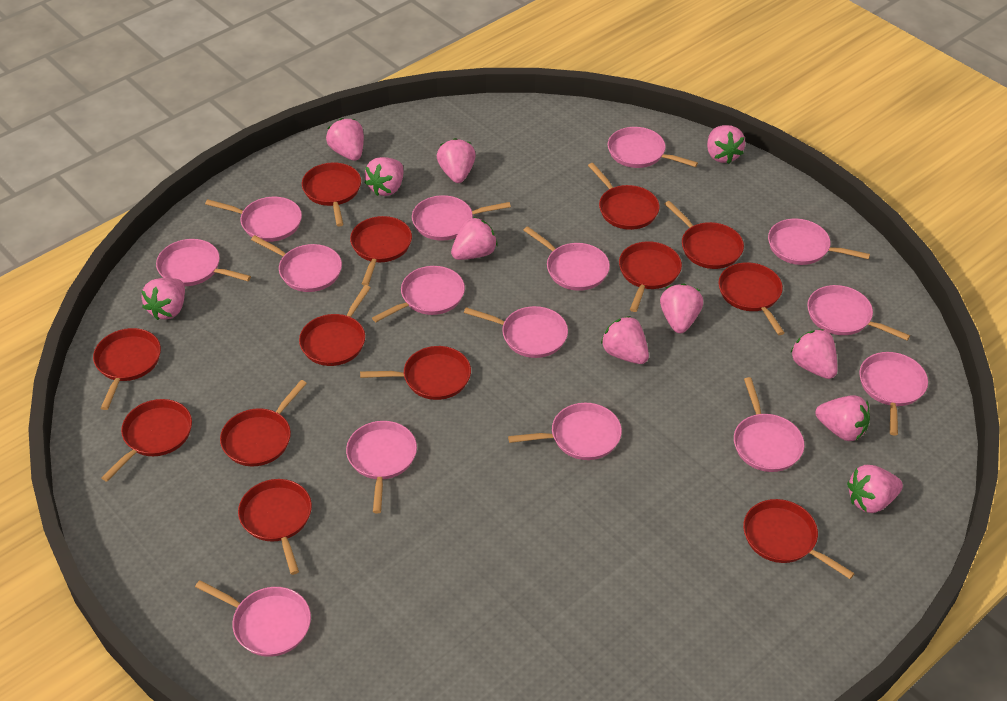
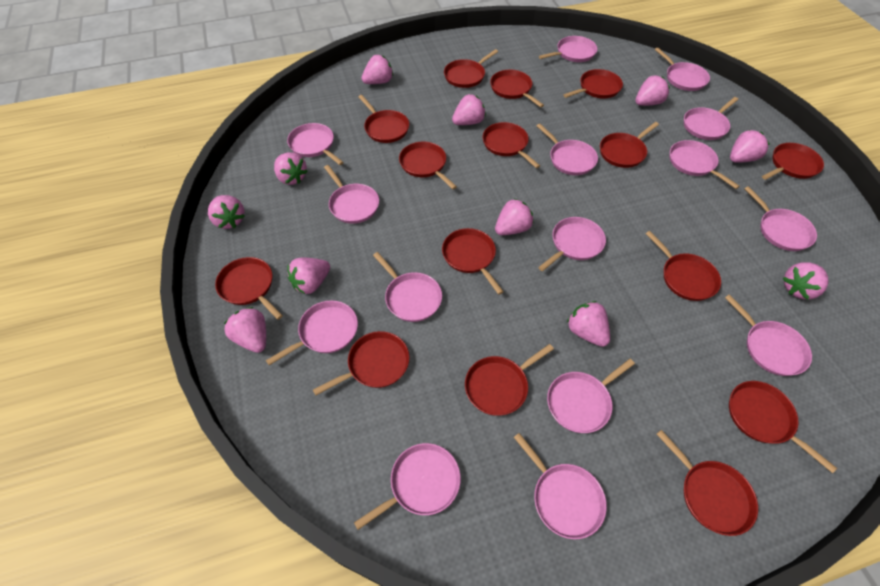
red pan: 13 -> 15

